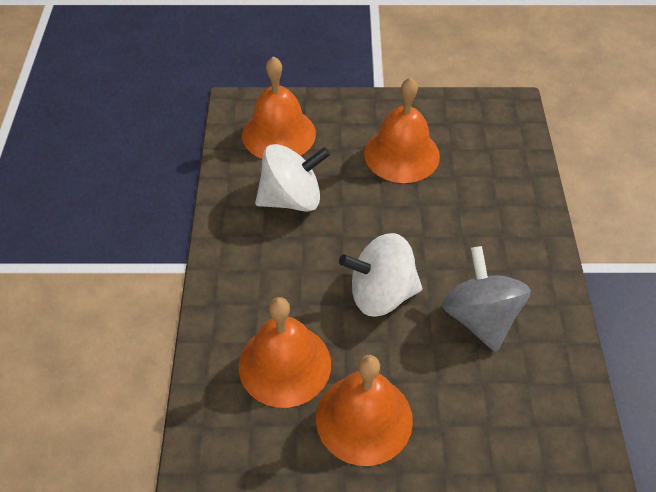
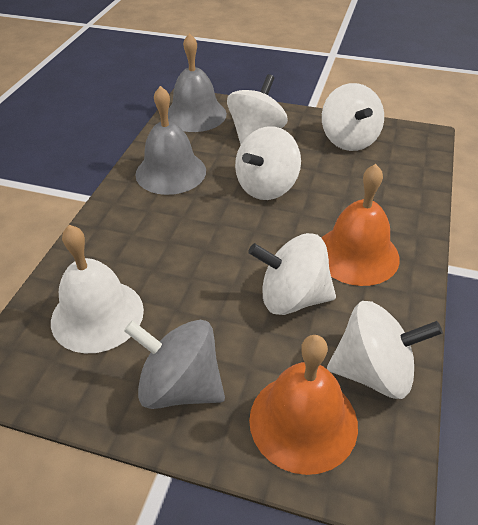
grey bell: 0 -> 2
orange bell: 4 -> 2
white bell: 0 -> 1
white spinning top: 2 -> 5

